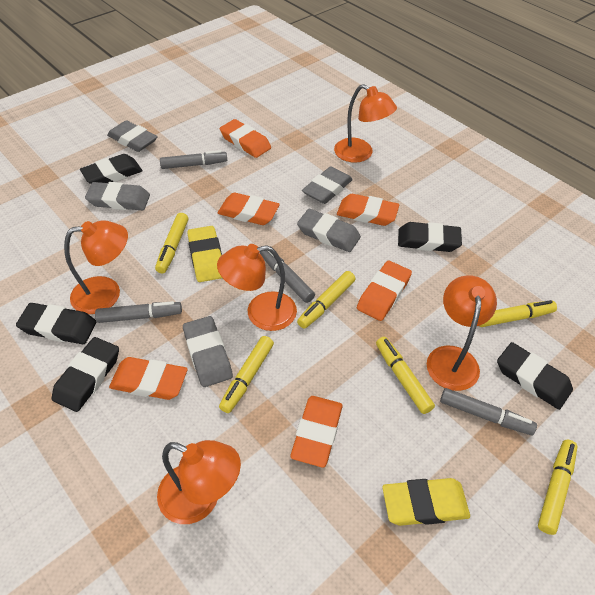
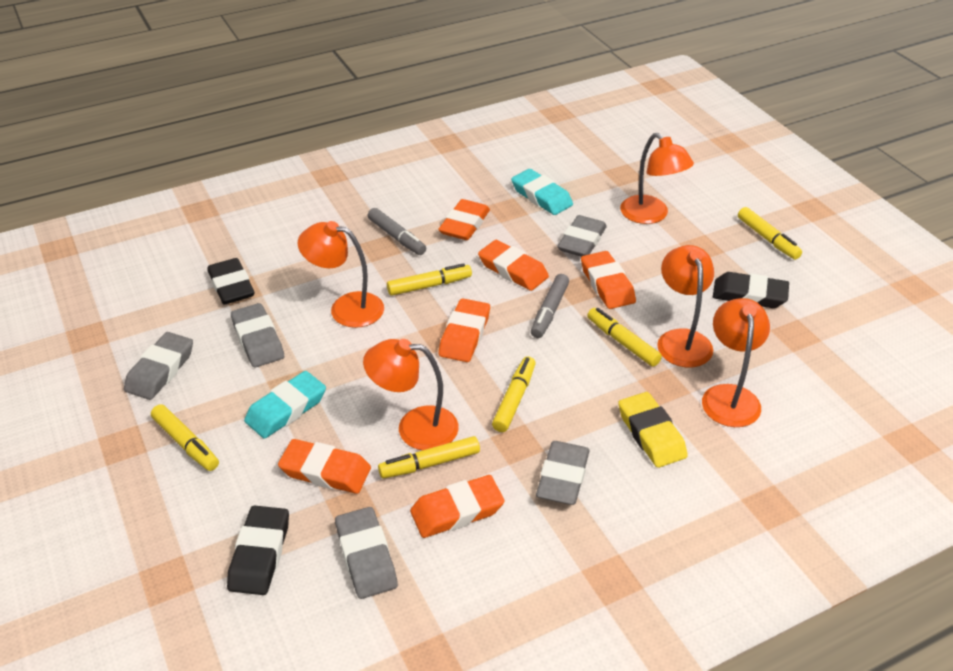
black eraser: 5 -> 3
grey marker: 4 -> 2
turquoise eraser: 0 -> 2
yellow eraser: 2 -> 1

